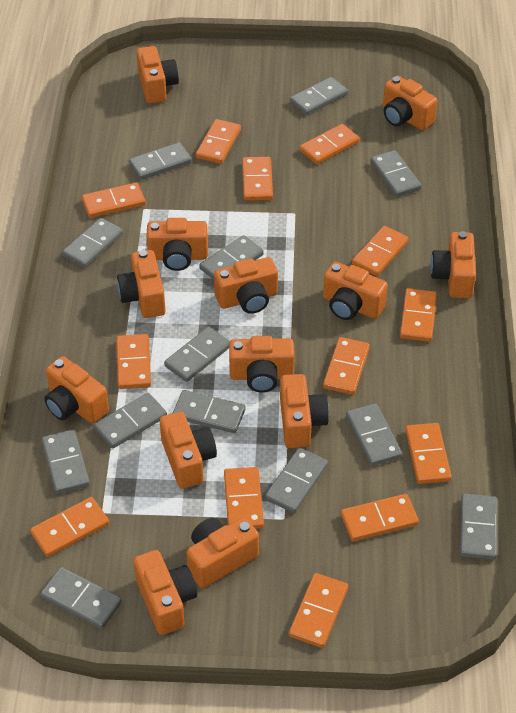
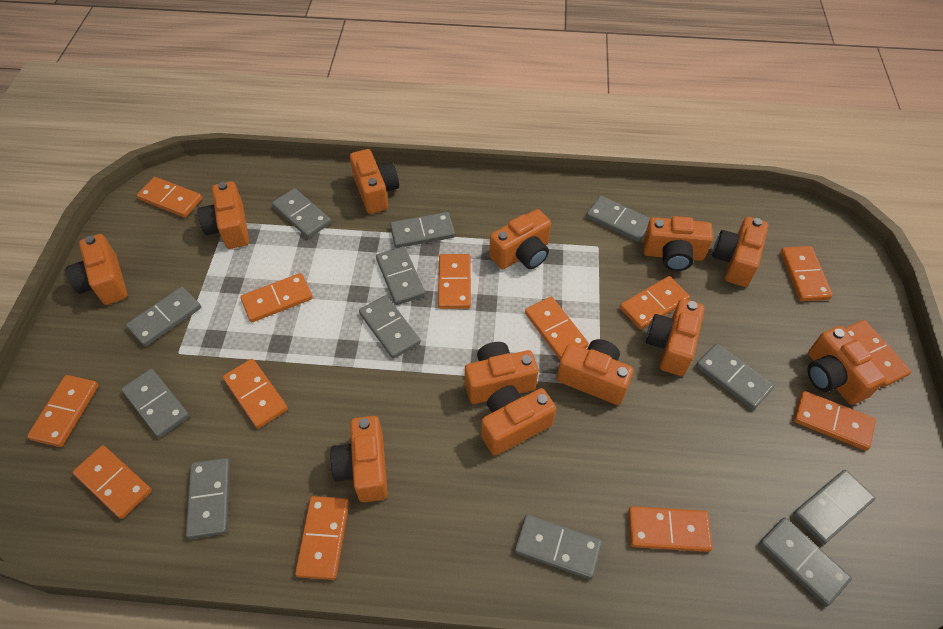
grey domino: 13 -> 12
orange camera: 13 -> 12

